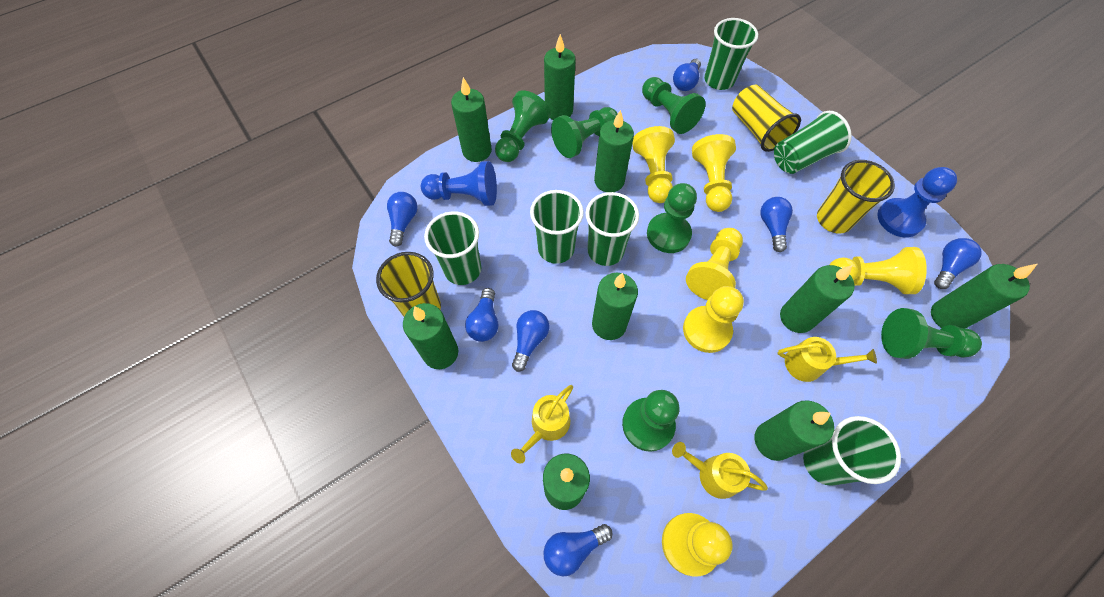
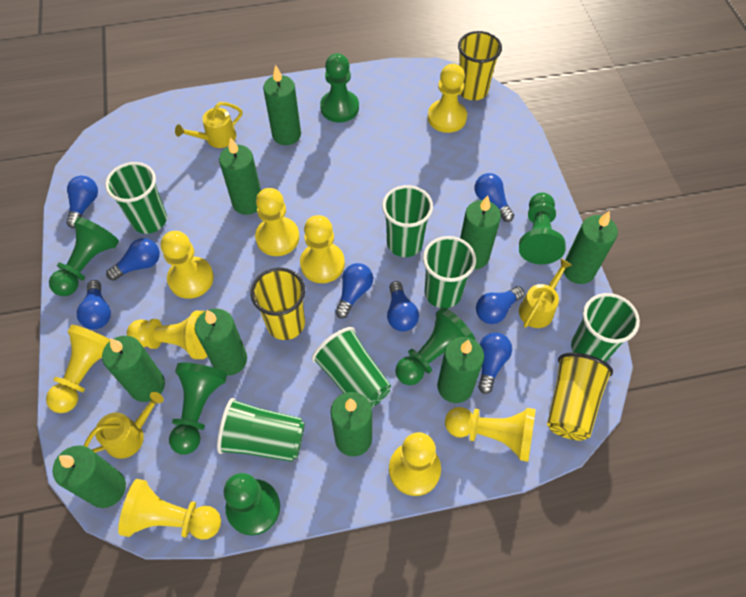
blue light bulb: 7 -> 8
blue pawn: 2 -> 0
yellow pawn: 6 -> 9

